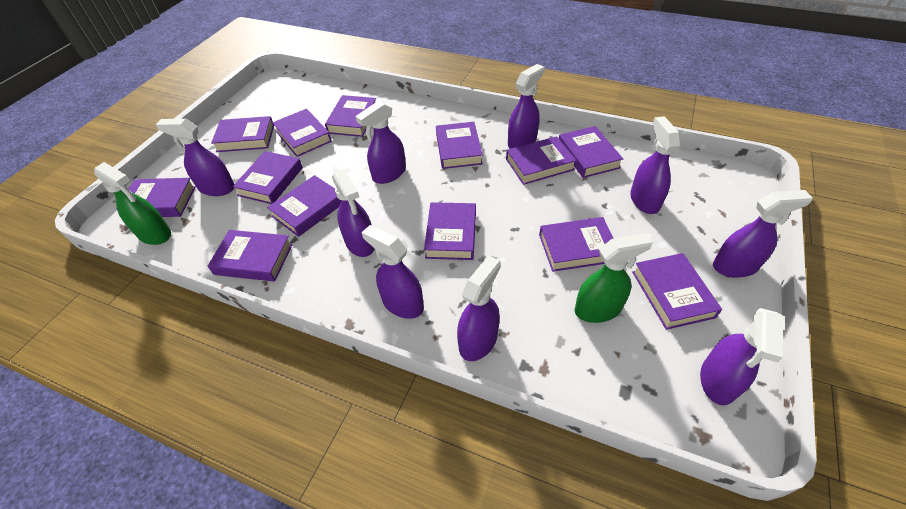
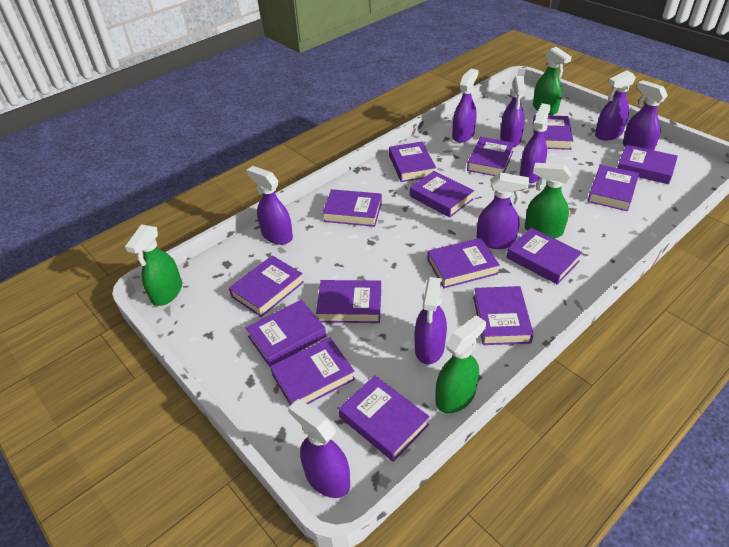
green spray bottle: 2 -> 4
purple book: 13 -> 15

